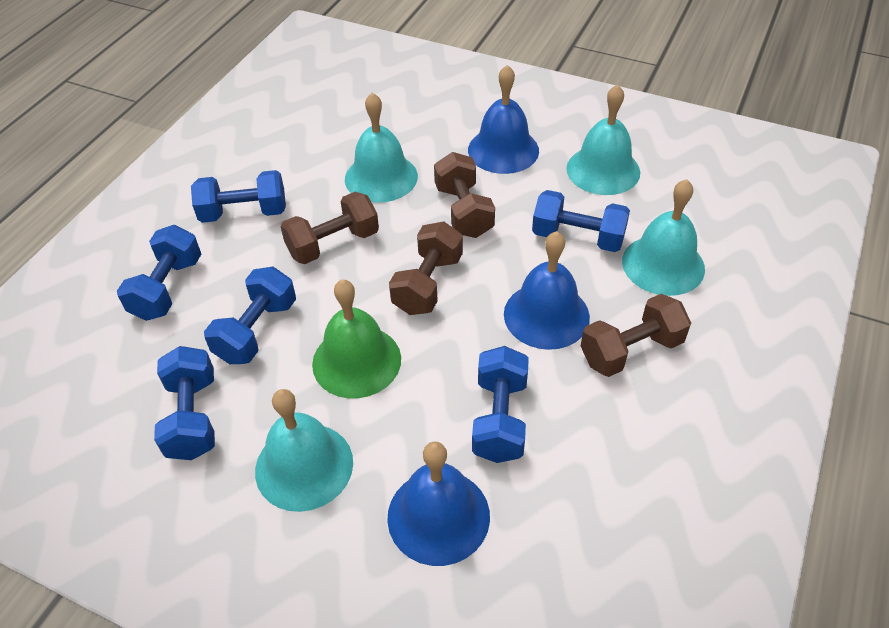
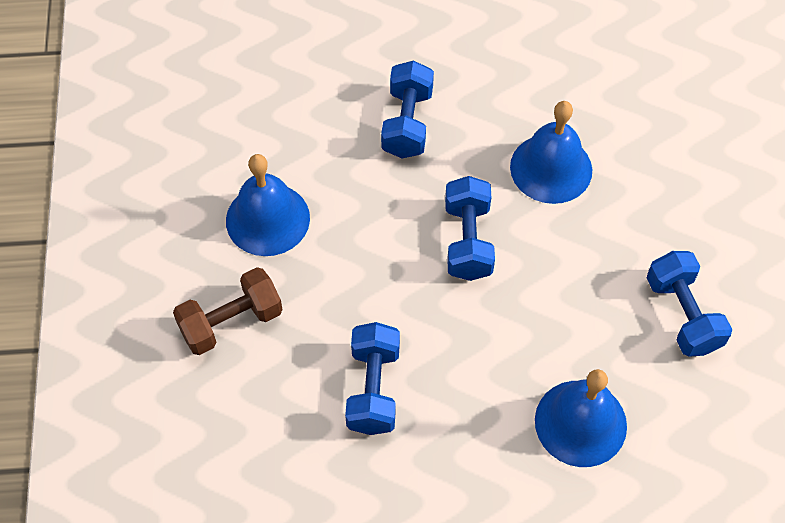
blue dumbbell: 6 -> 4
brown dumbbell: 4 -> 1
green bell: 1 -> 0
turquoise bell: 4 -> 0

